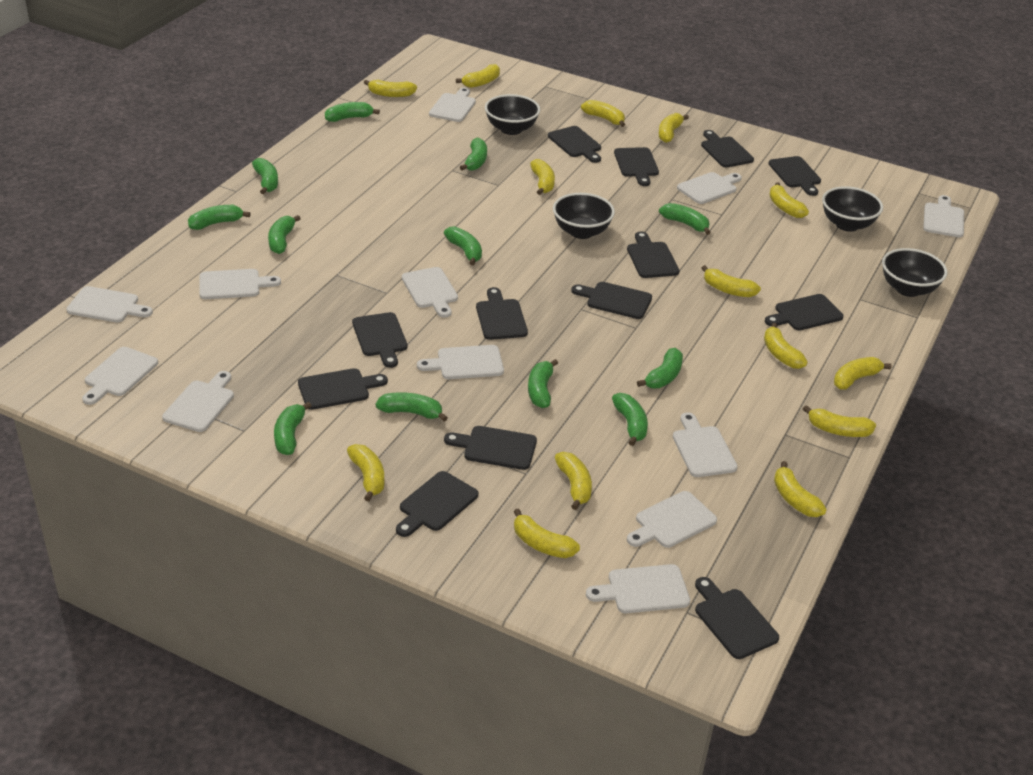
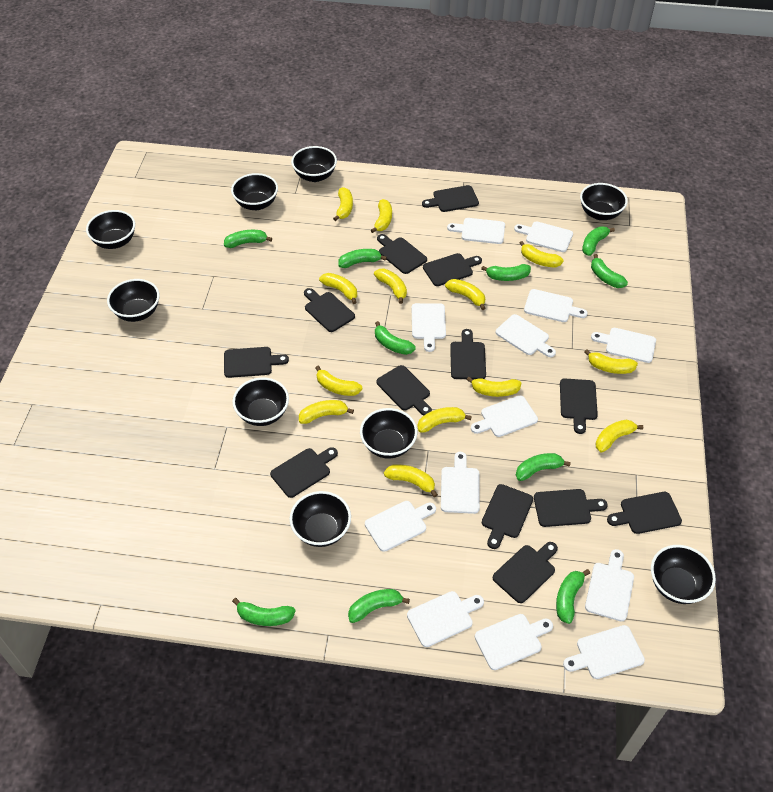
black bowl: 4 -> 9
green banana: 12 -> 10
white cutting board: 12 -> 13
yellow banana: 14 -> 13

